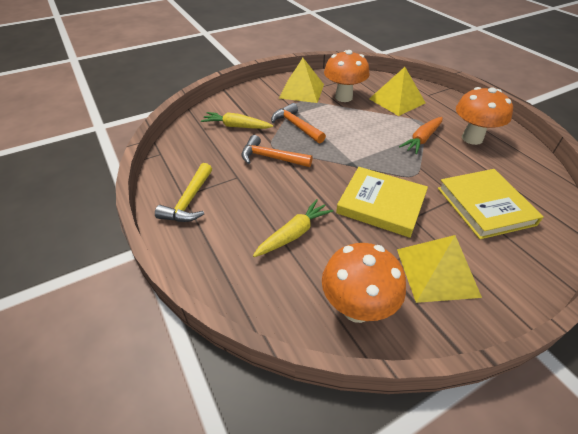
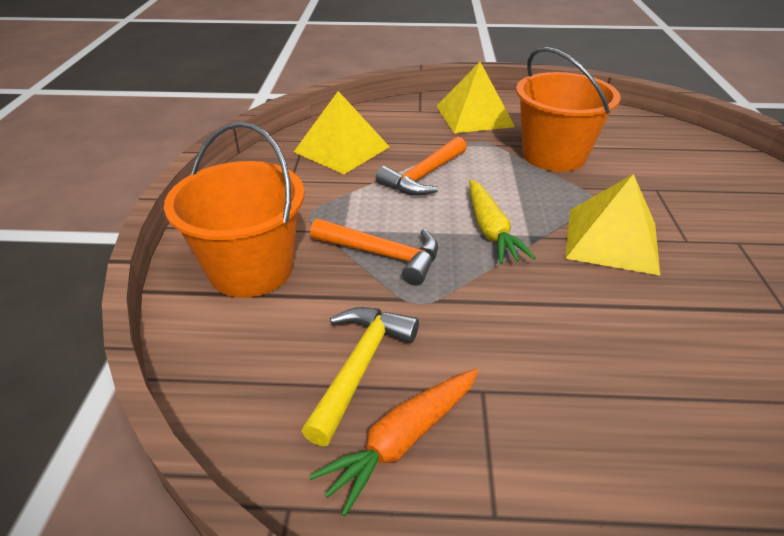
orange bucket: 0 -> 2
orange mushroom: 3 -> 0
yellow book: 2 -> 0
yellow carrot: 2 -> 1

